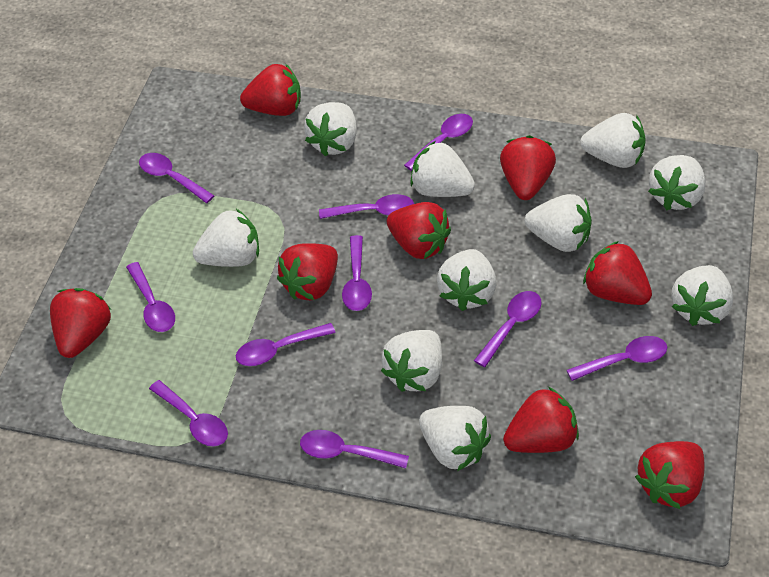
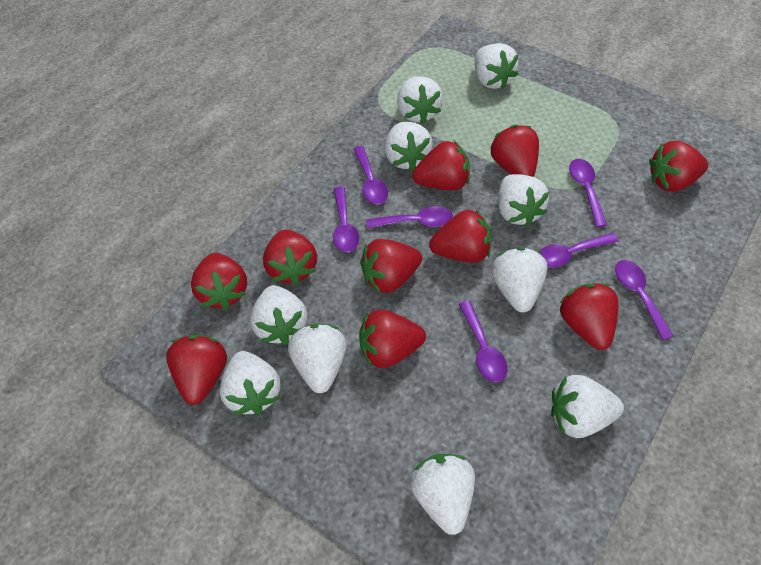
purple spoon: 10 -> 7
red strawberry: 8 -> 10

